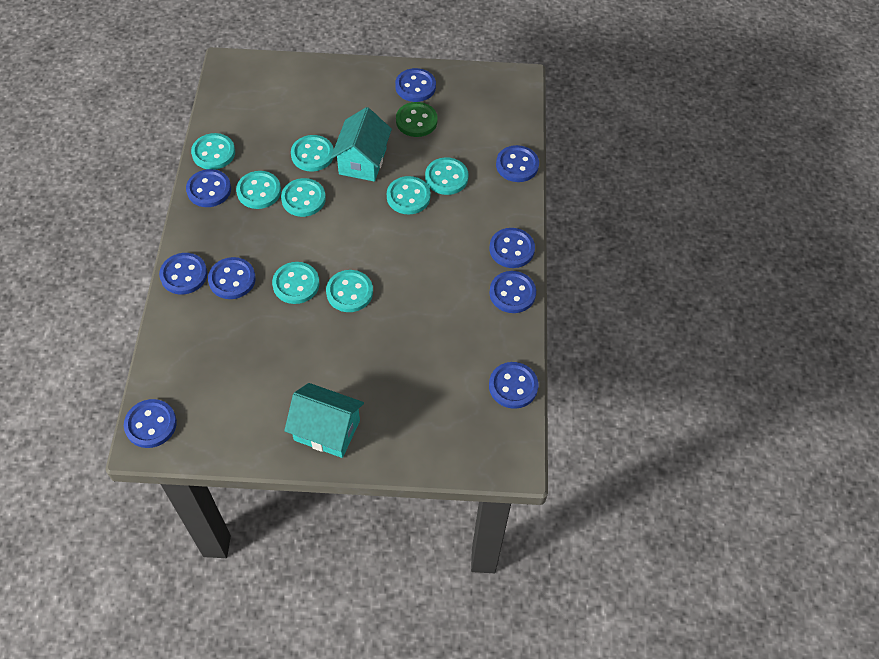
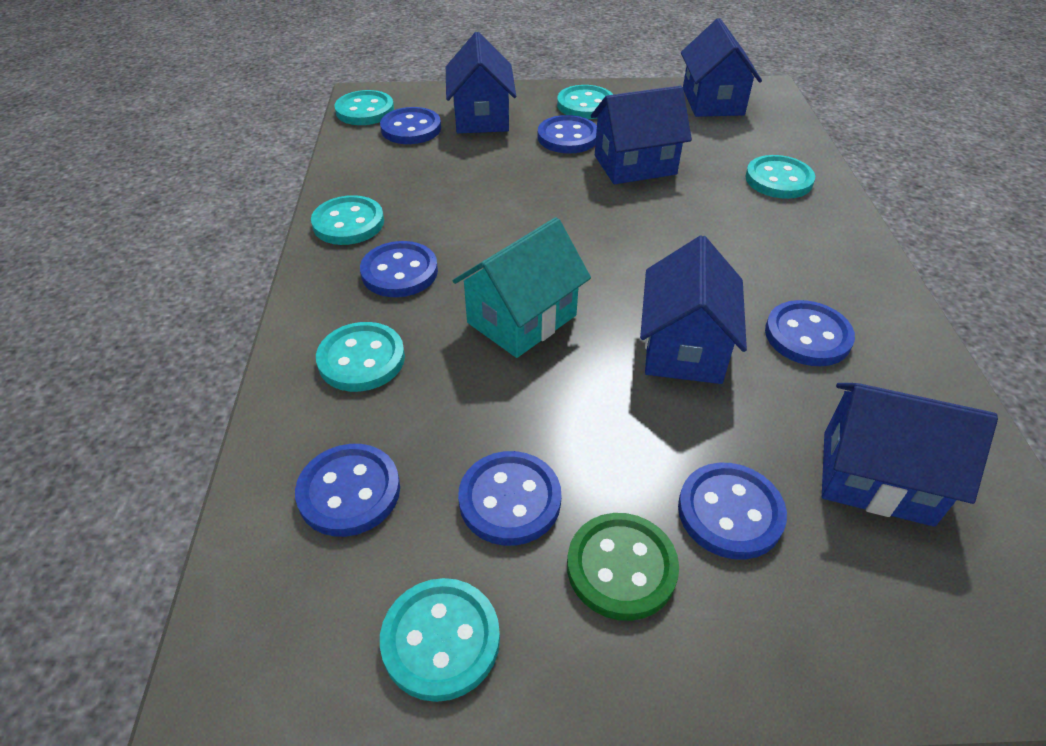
blue button: 9 -> 7
blue house: 0 -> 5
turquoise button: 8 -> 6
turquoise house: 2 -> 1

